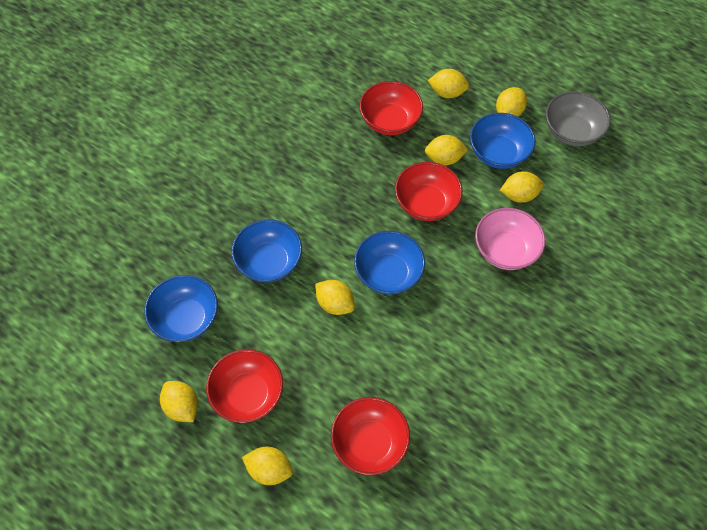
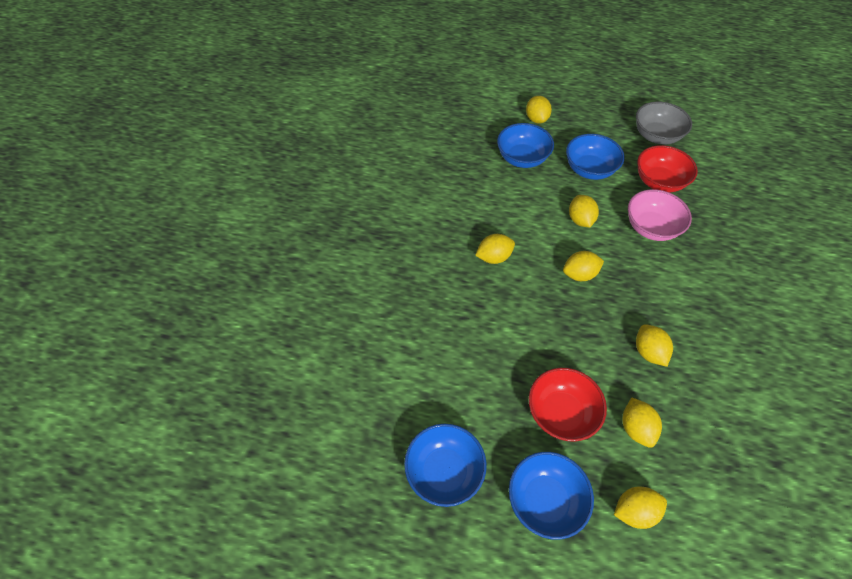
red bowl: 4 -> 2

